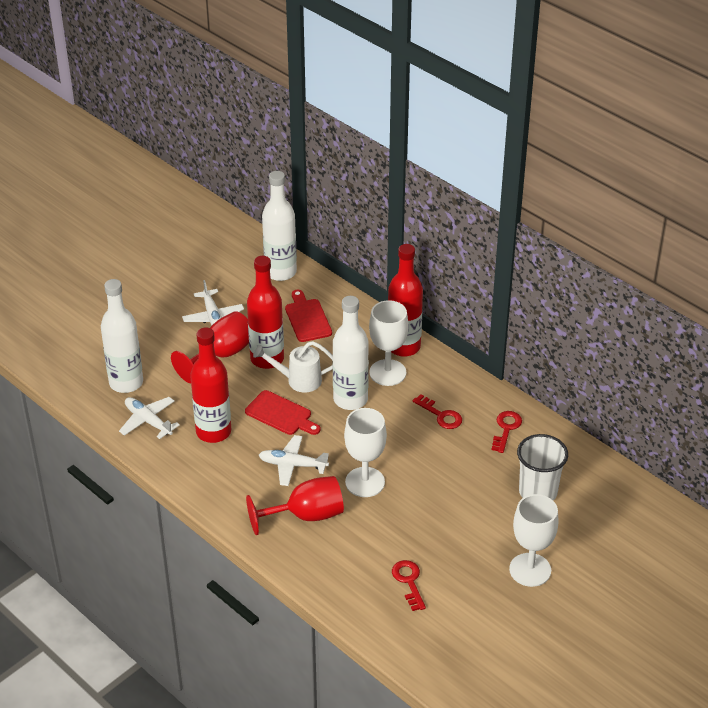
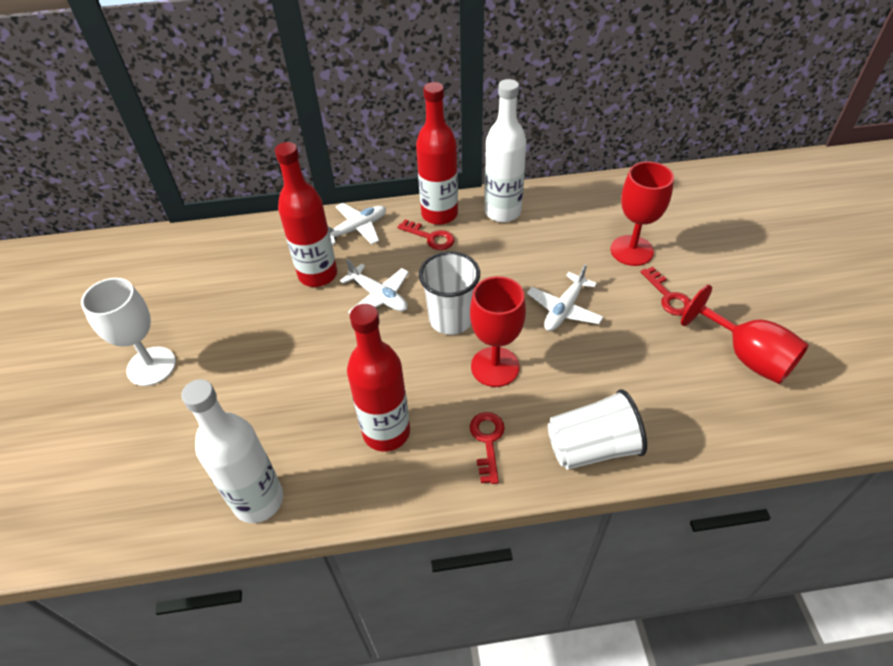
red cutting board: 2 -> 0
red goblet: 2 -> 3
white bottle: 3 -> 2
white cup: 1 -> 2
white goblet: 3 -> 1
white watering can: 1 -> 0

